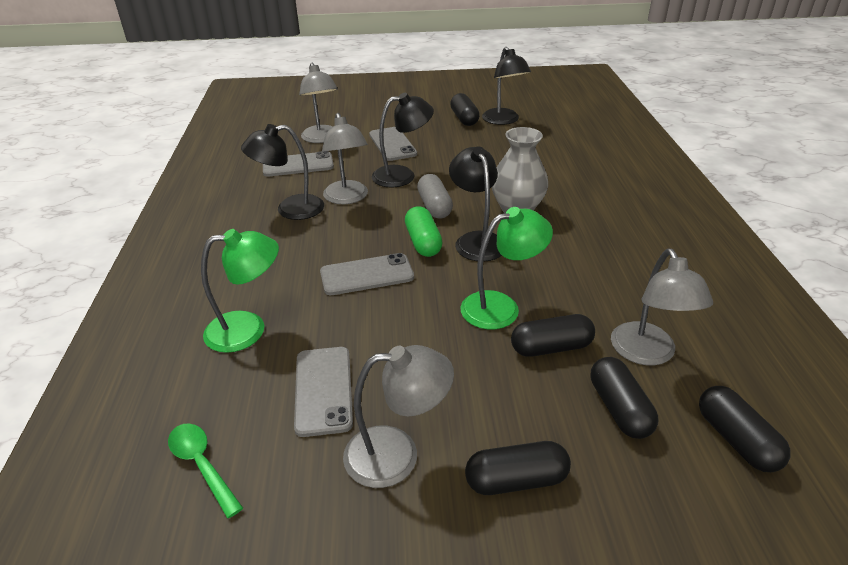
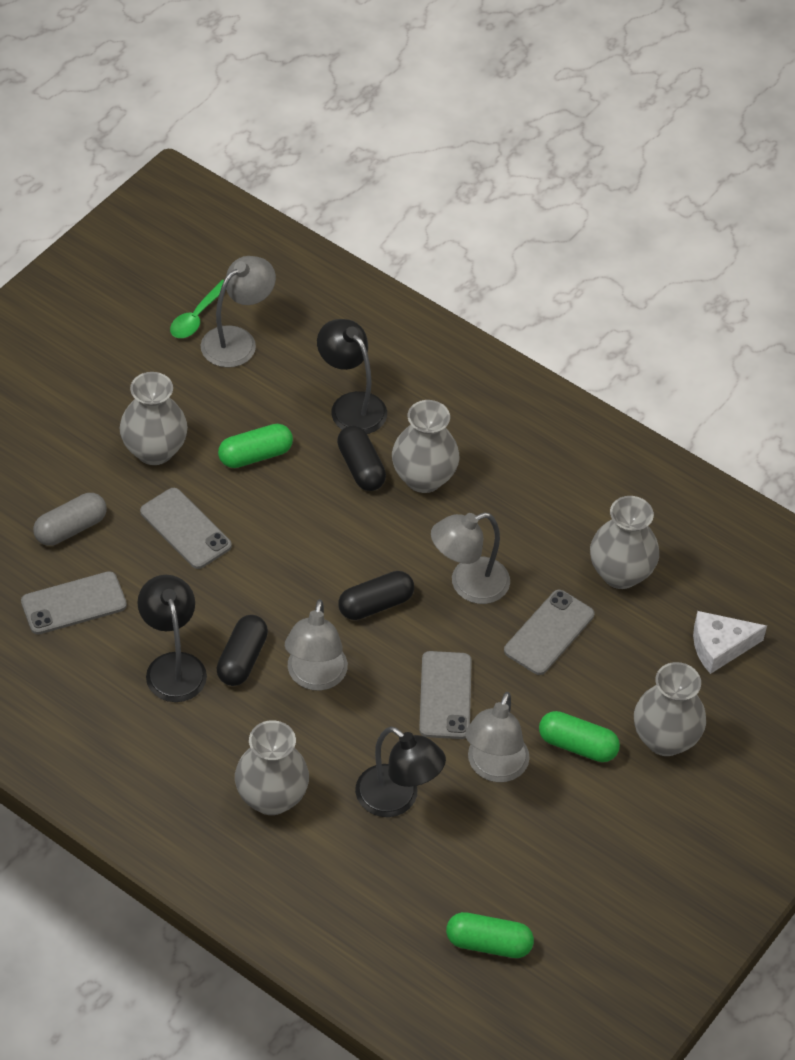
black capsule: 5 -> 3
black lamp: 4 -> 3
green capsule: 1 -> 3
green lamp: 2 -> 0
grey vase: 1 -> 5
white cheese: 0 -> 1

